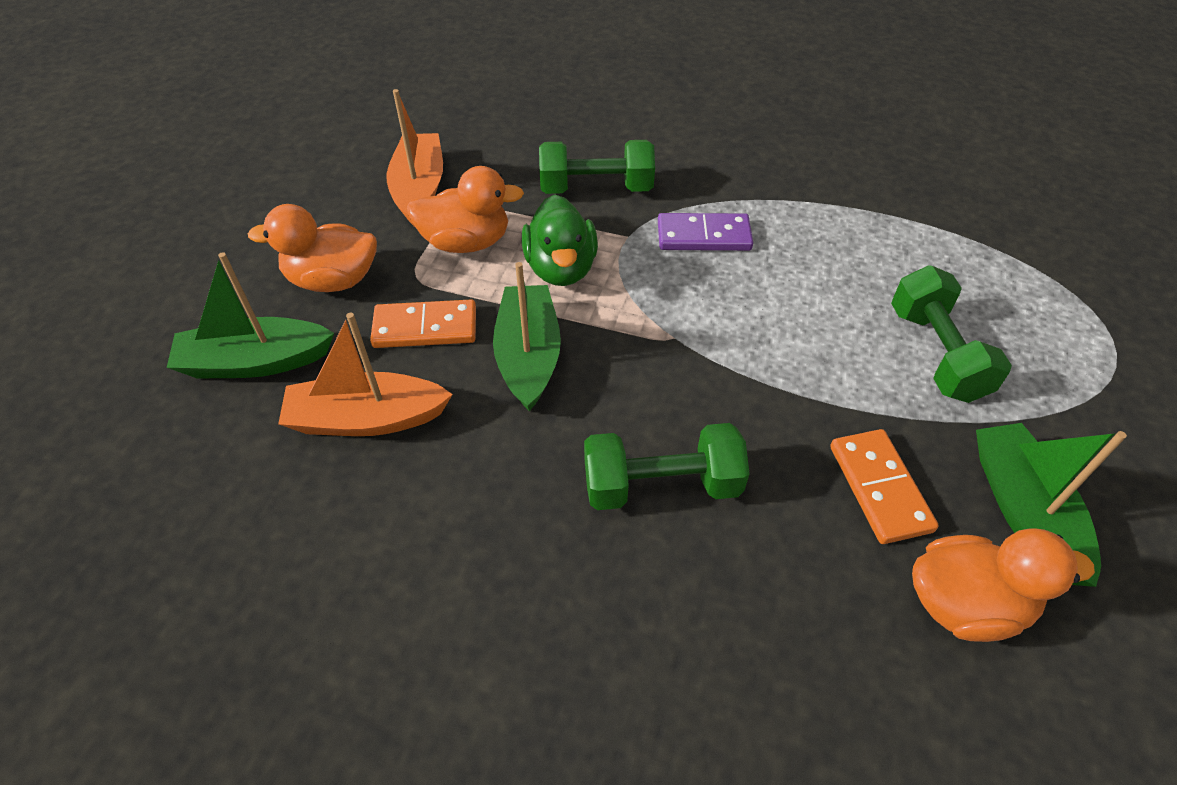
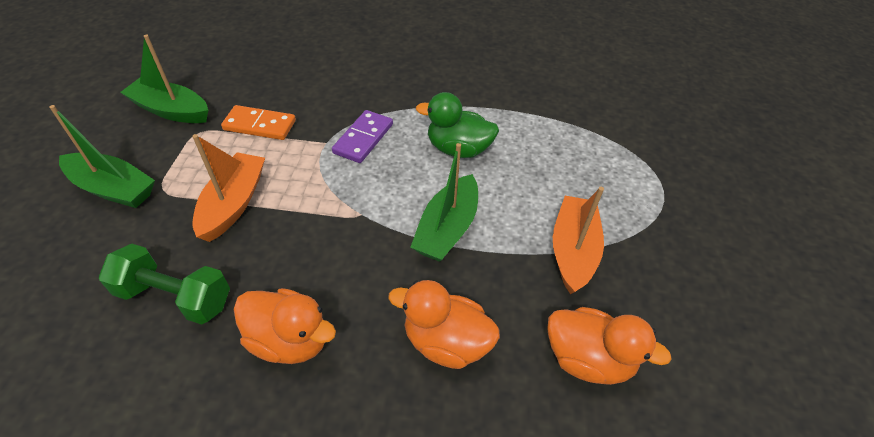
green dumbbell: 3 -> 1
orange domino: 2 -> 1

